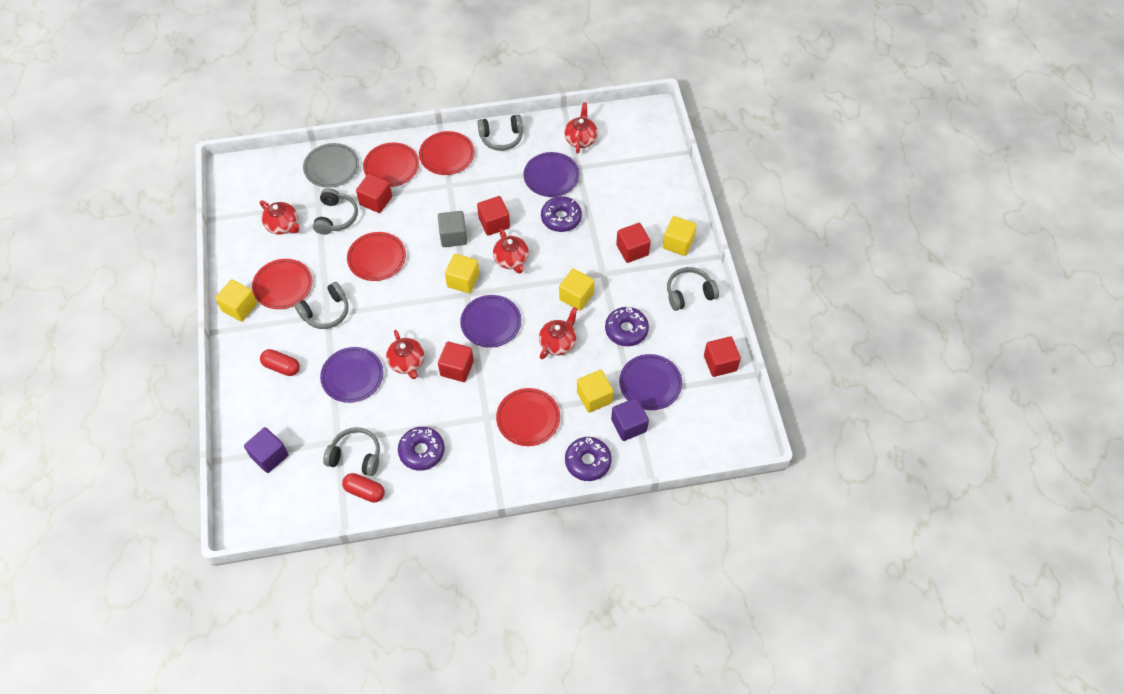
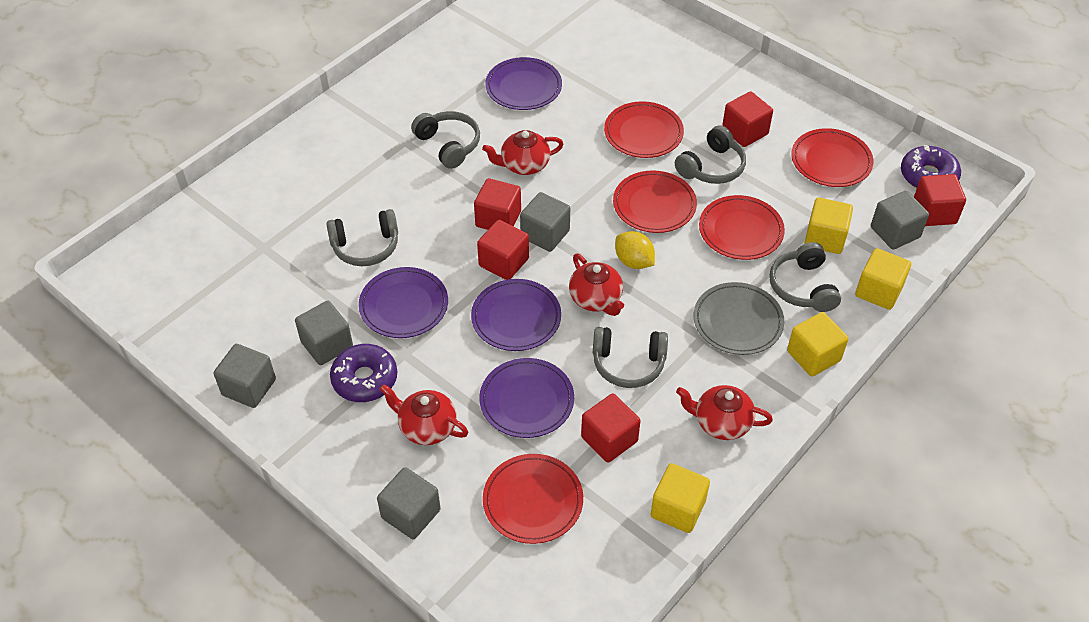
grey cube: 1 -> 5
purple cube: 2 -> 0
purple donut: 4 -> 2
red capsule: 2 -> 0
red teapot: 5 -> 4
yellow cube: 5 -> 4
yellow lemon: 0 -> 1

